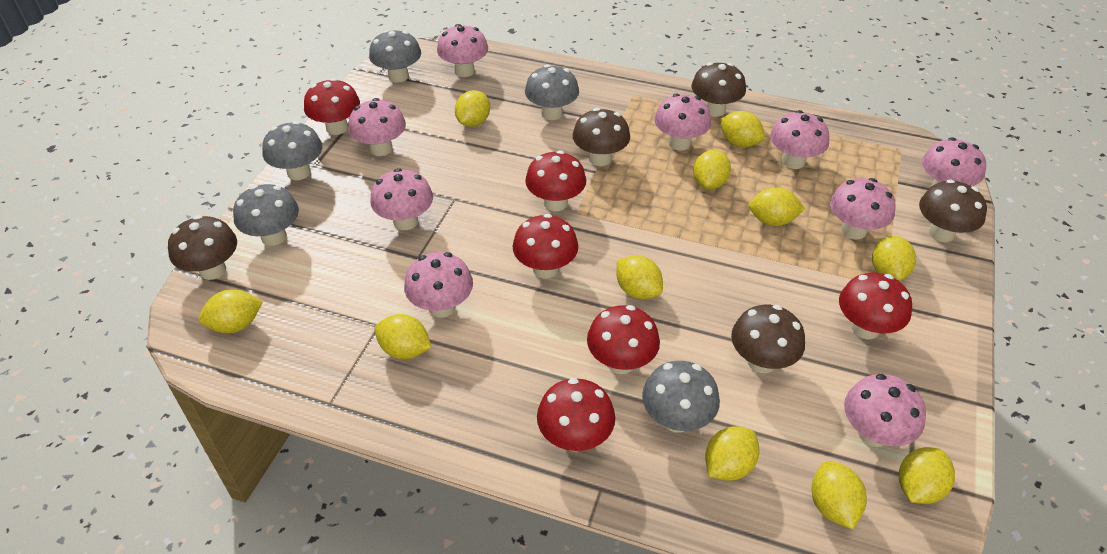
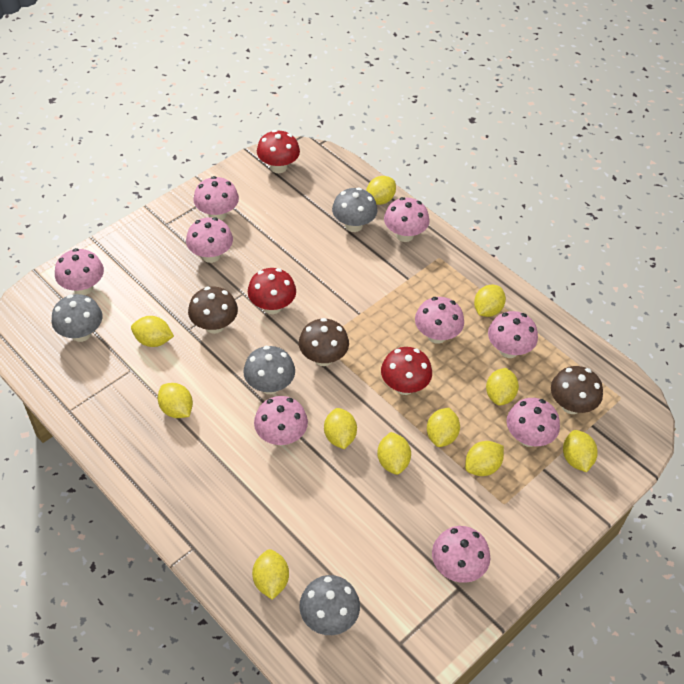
brown mushroom: 5 -> 3
grey mushroom: 5 -> 4
red mushroom: 6 -> 3

